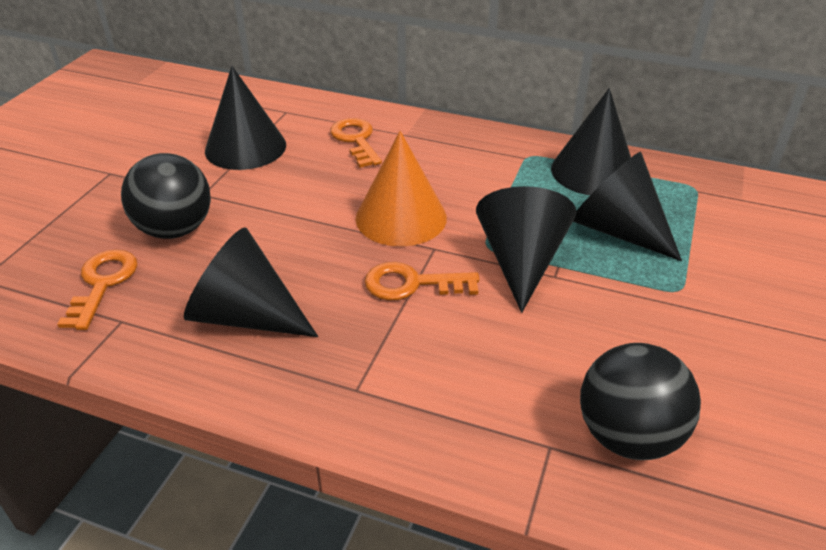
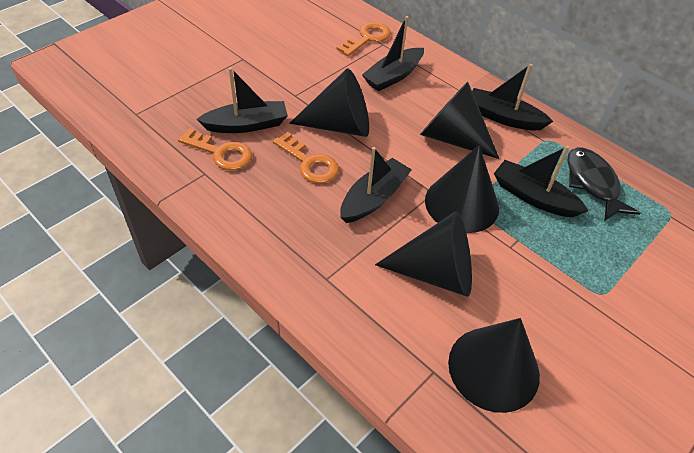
black ball: 2 -> 0
black boat: 0 -> 5
black fish: 0 -> 1
orange cone: 1 -> 0

